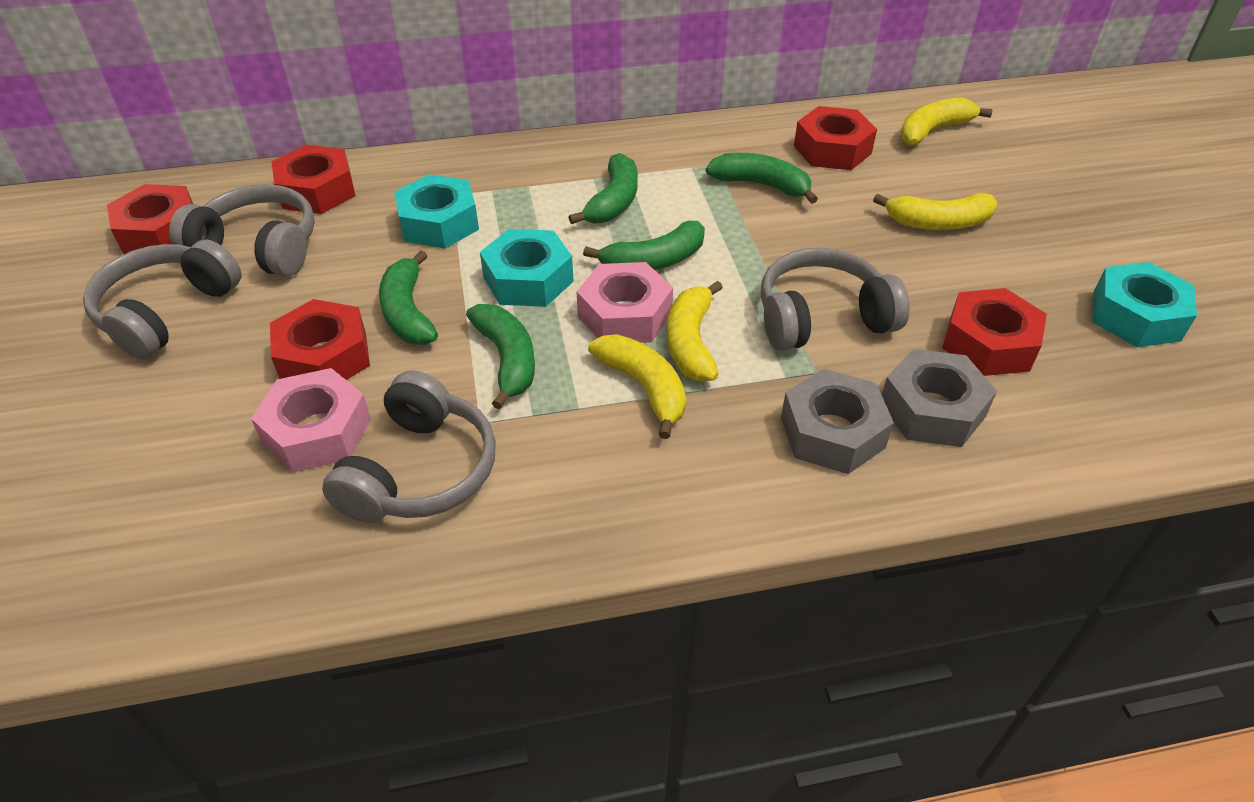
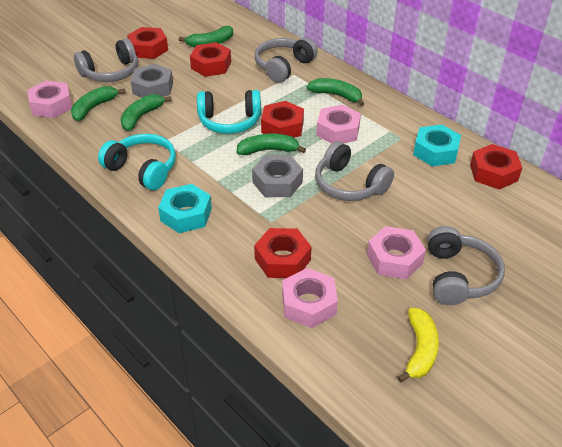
pink nut: 2 -> 4
turquoise headphones: 0 -> 2
turquoise nut: 3 -> 2
yellow banana: 4 -> 1

